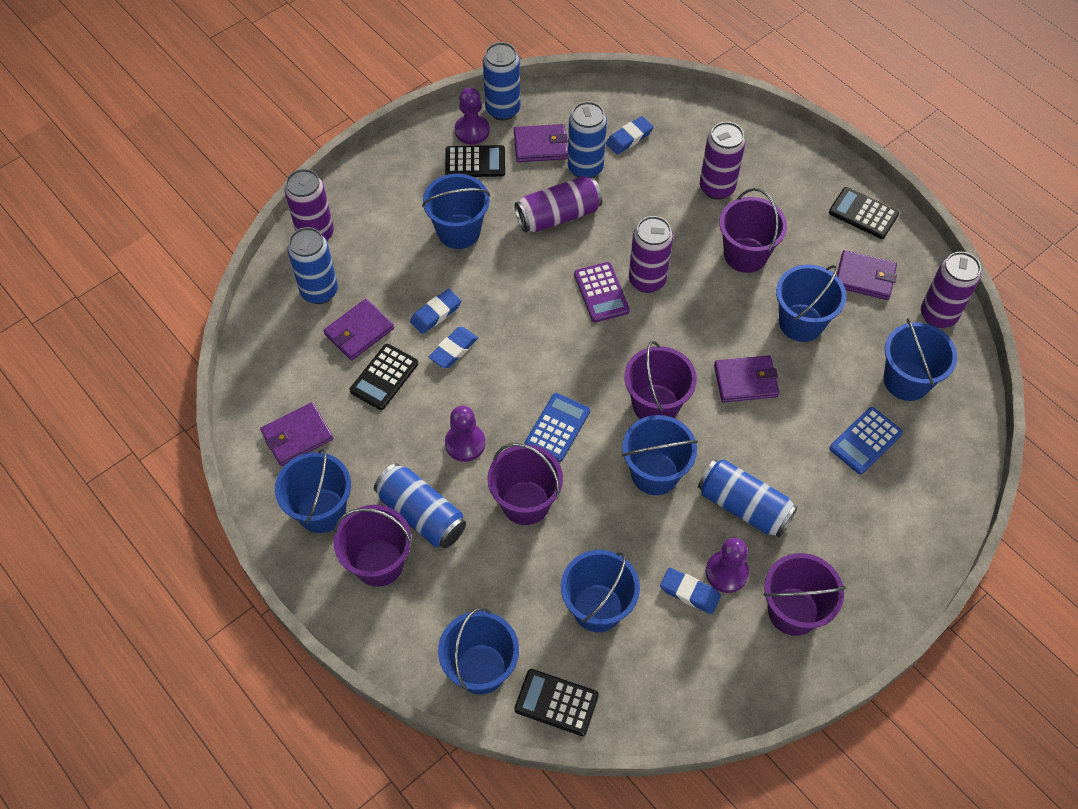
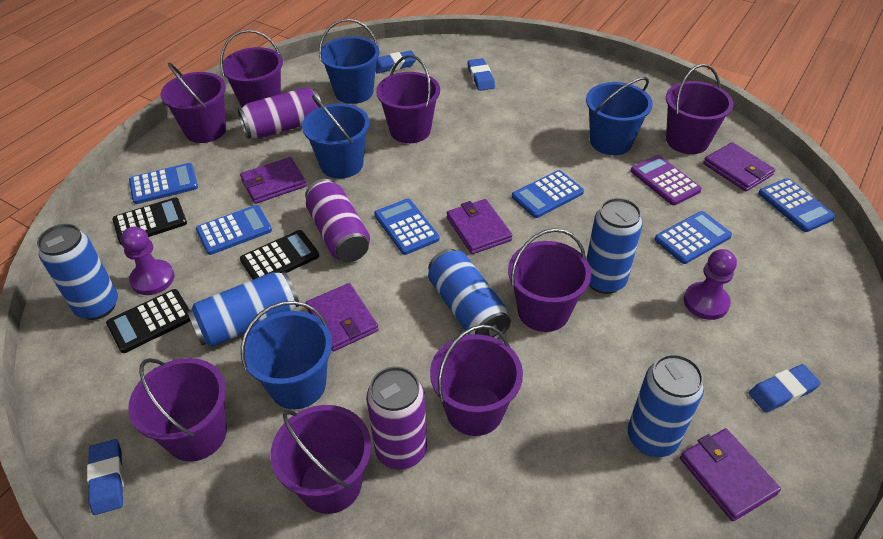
black calculator: 4 -> 3
blue bucket: 7 -> 4
blue calculator: 2 -> 6
purple bucket: 5 -> 8
purple can: 5 -> 3
purple pawn: 3 -> 2

